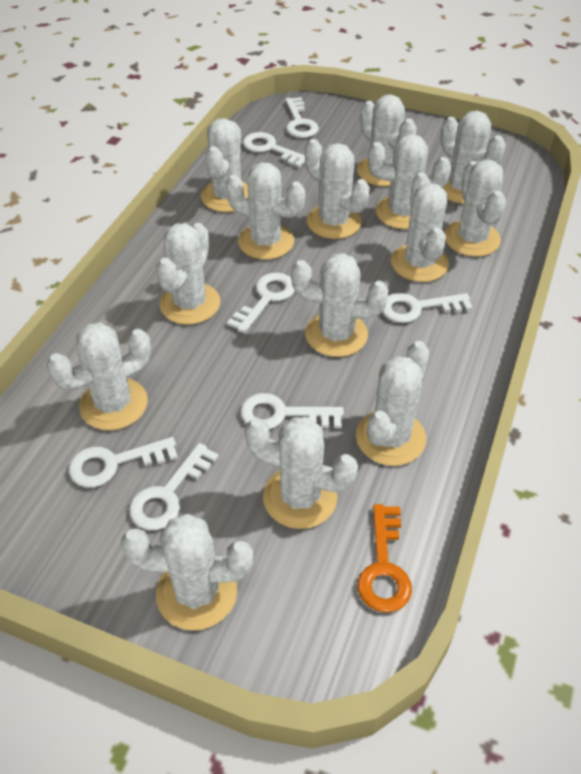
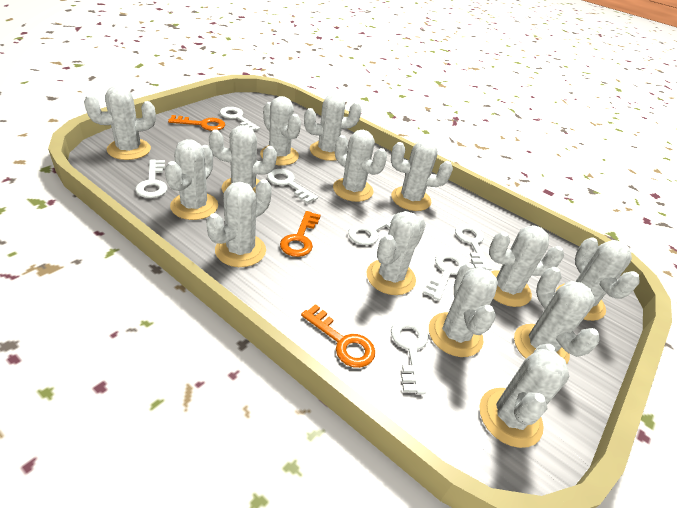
orange key: 1 -> 3

